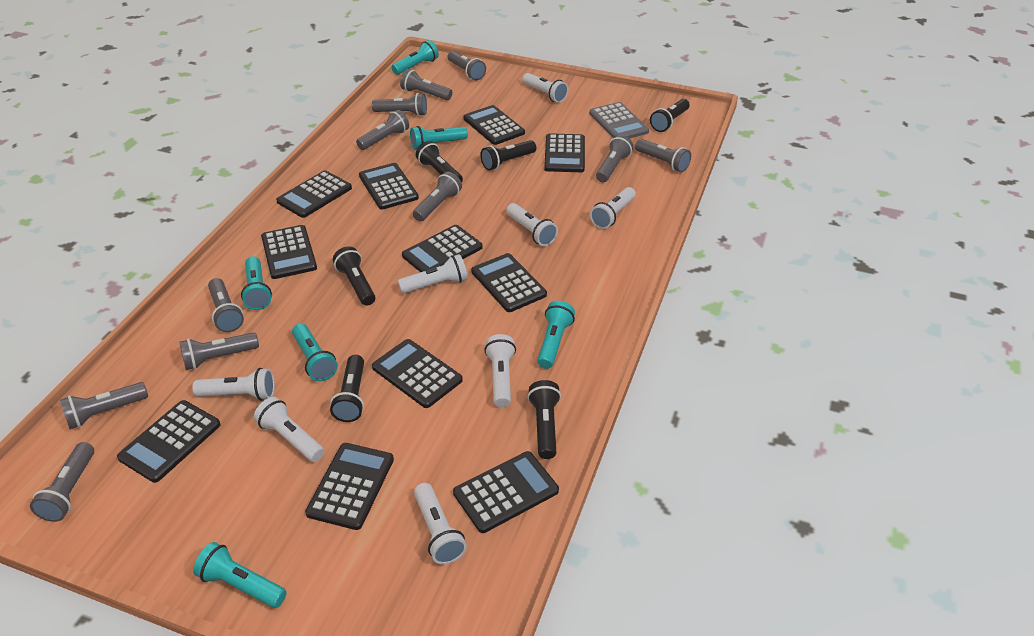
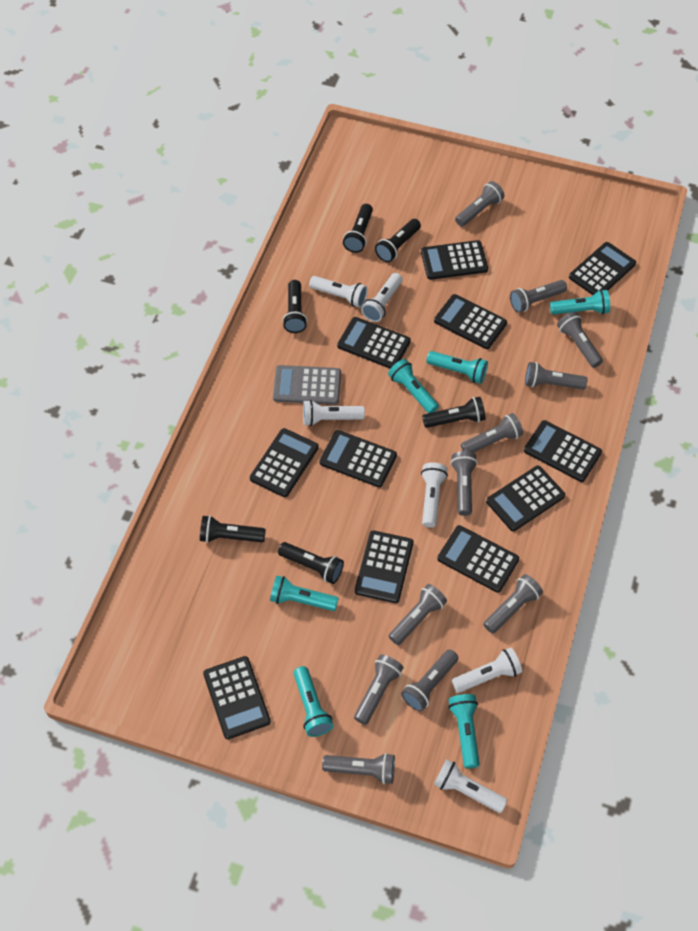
white flashlight: 8 -> 6

